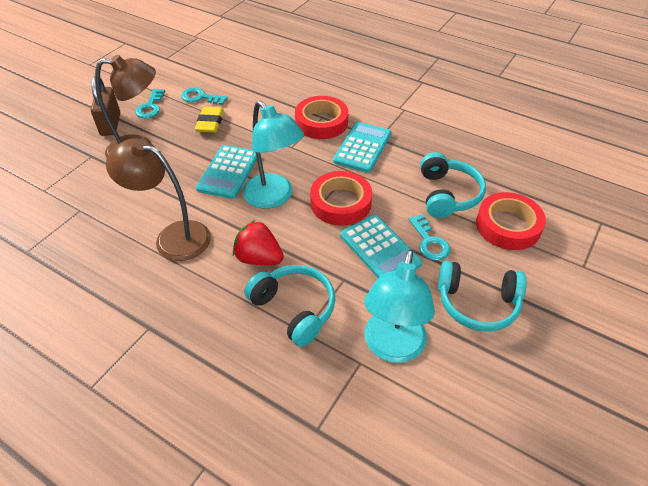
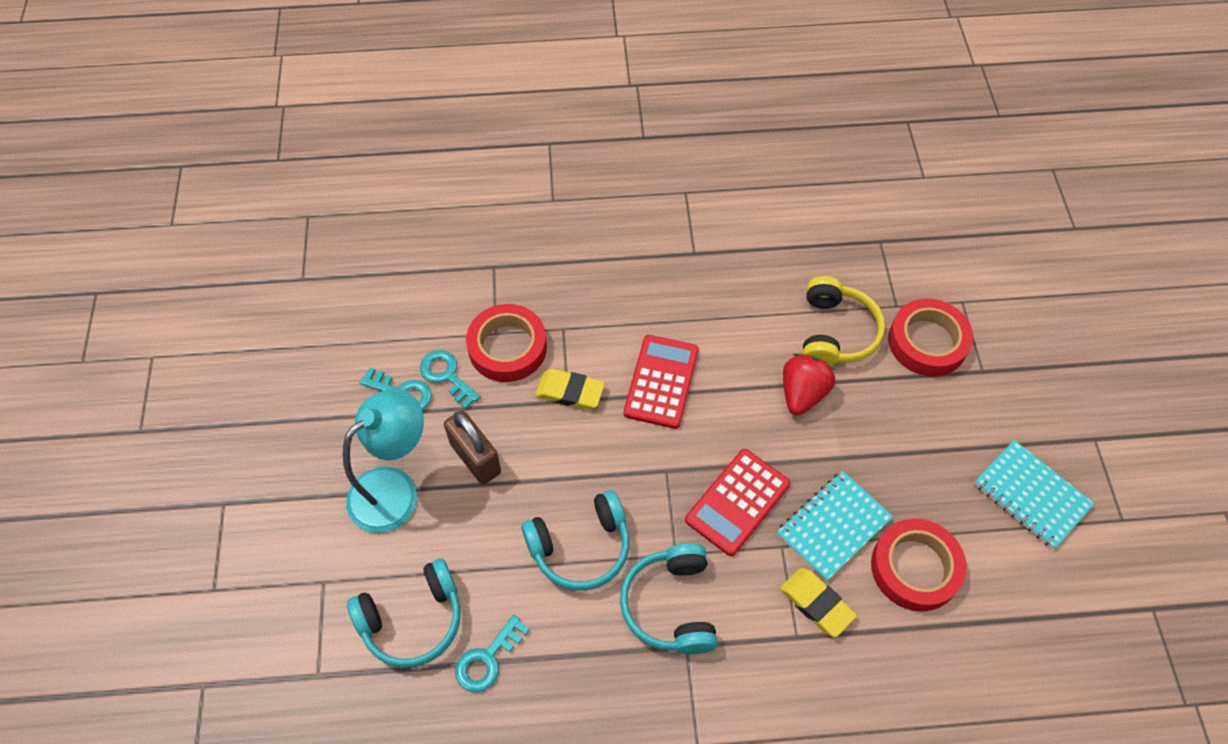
brown lamp: 2 -> 0
red calculator: 0 -> 2
turquoise calculator: 3 -> 0
turquoise lamp: 2 -> 1
turquoise notebook: 0 -> 2
yellow eraser: 1 -> 2
yellow headphones: 0 -> 1

